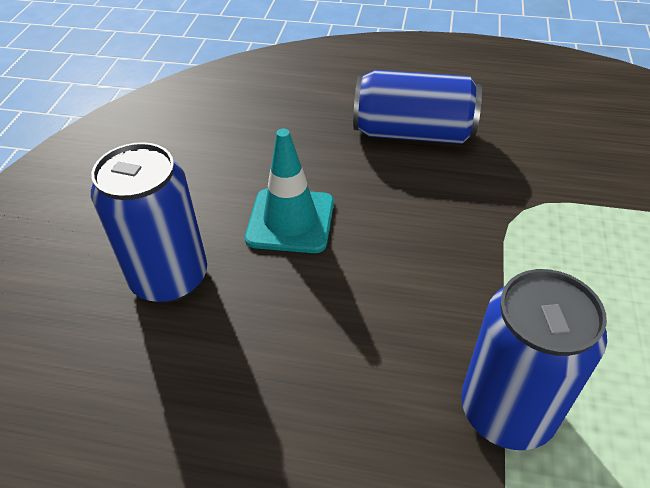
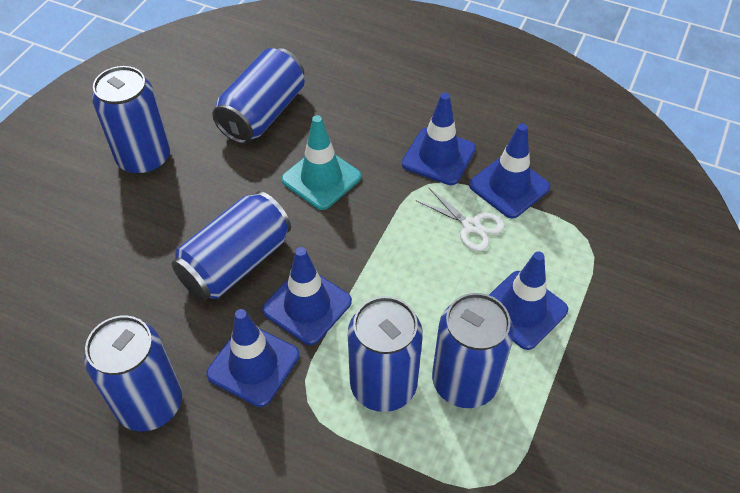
blue can: 3 -> 6
blue traffic cone: 0 -> 5
white scissors: 0 -> 1

